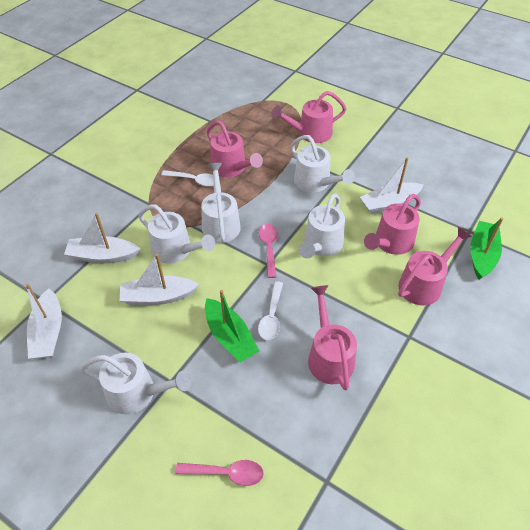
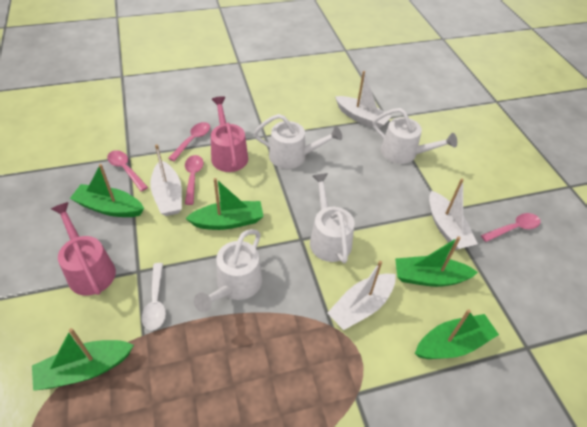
green boat: 2 -> 5
pink spoon: 2 -> 4
pink watering can: 5 -> 2
white spoon: 2 -> 1
white watering can: 5 -> 4

